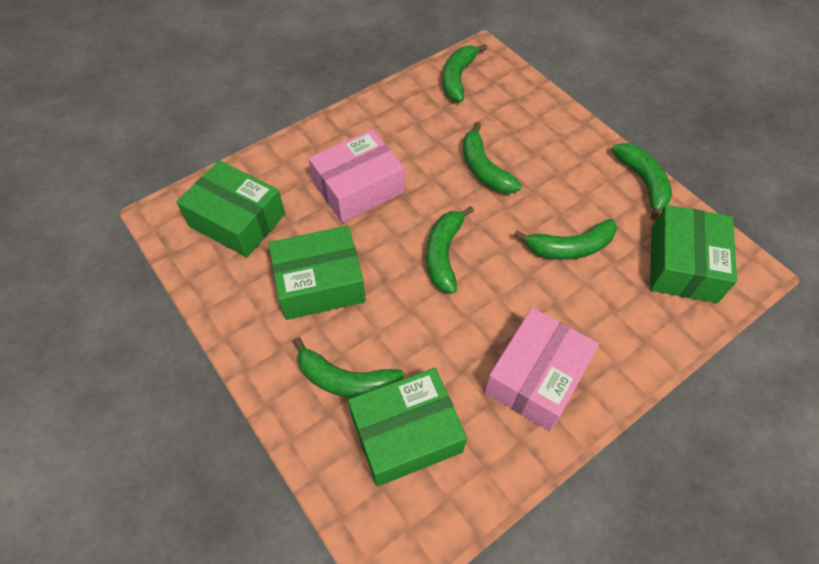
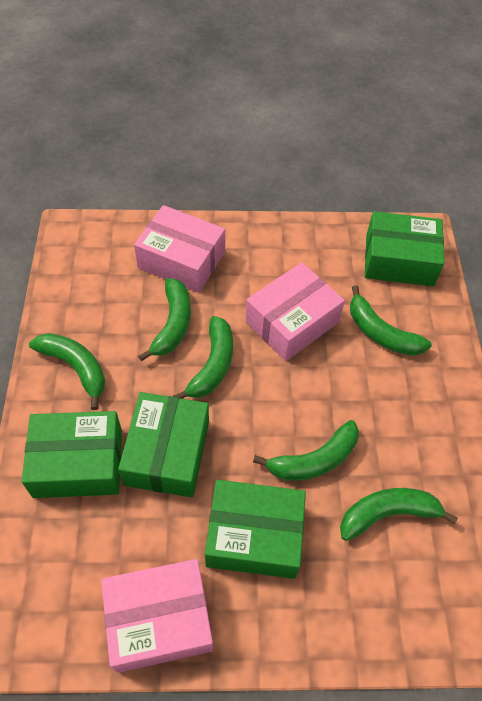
pink box: 2 -> 3

